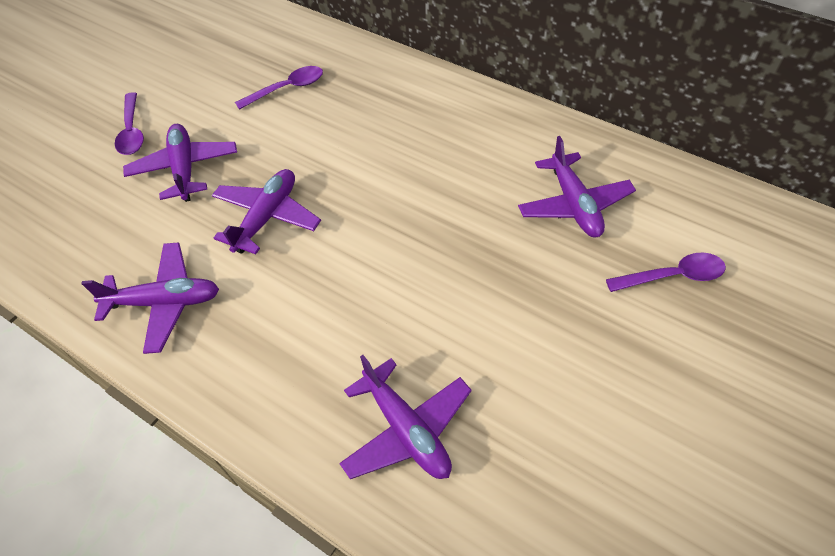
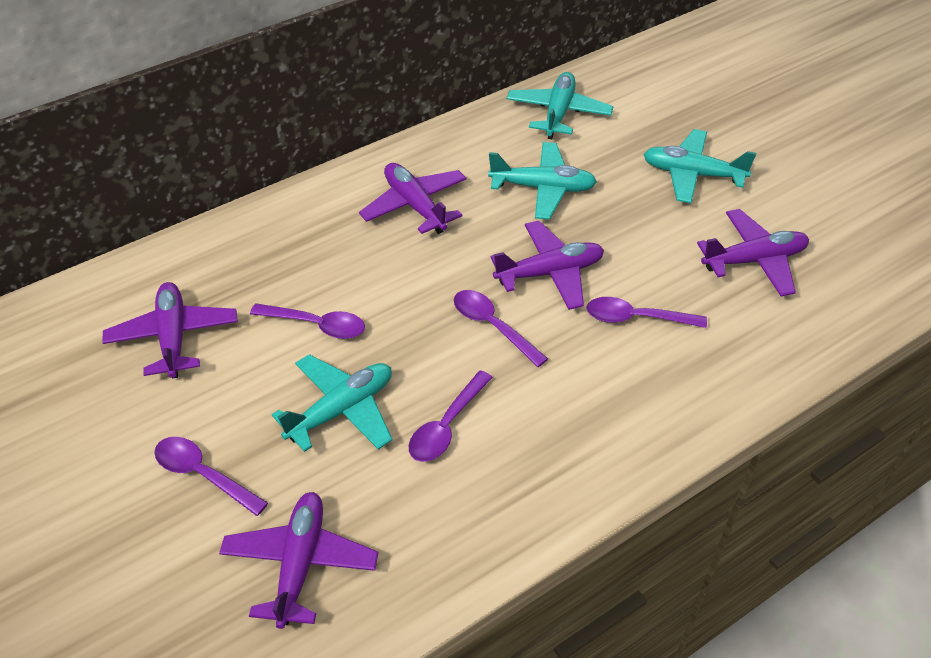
purple spoon: 3 -> 5
turquoise plane: 0 -> 4

